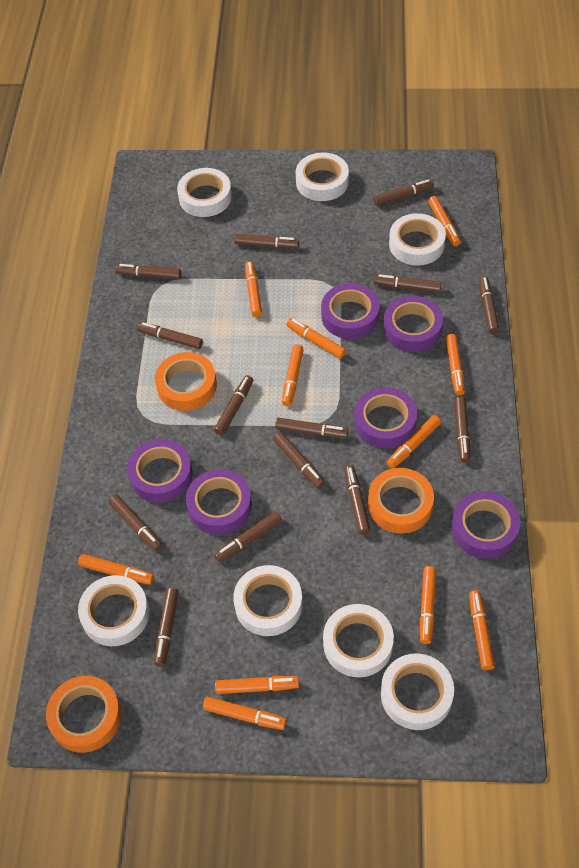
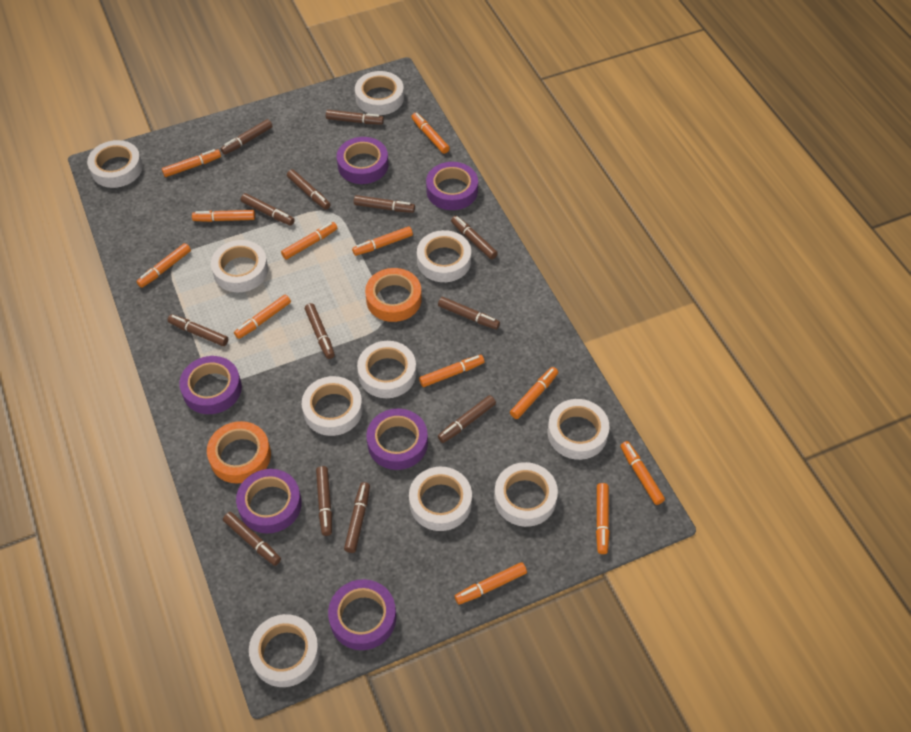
brown marker: 14 -> 13
orange marker: 11 -> 12
orange tape: 3 -> 2
white tape: 7 -> 10

